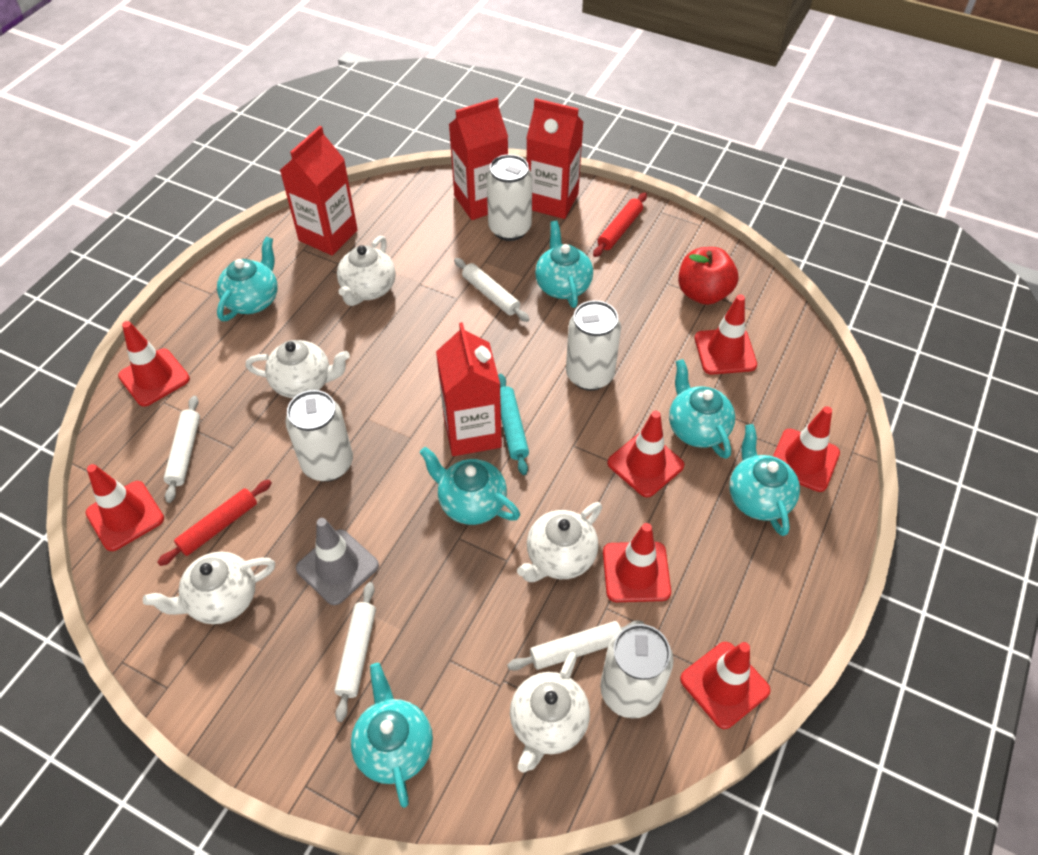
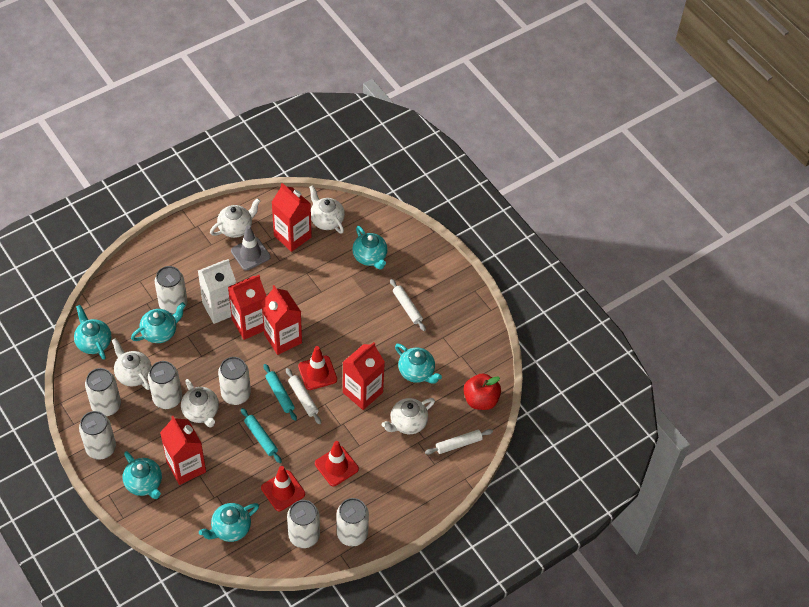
red carton: 4 -> 5
red rolling pin: 2 -> 0
red traffic cone: 7 -> 3
turquoise rolling pin: 1 -> 2
white can: 4 -> 7
white carton: 0 -> 1
white rolling pin: 4 -> 3

